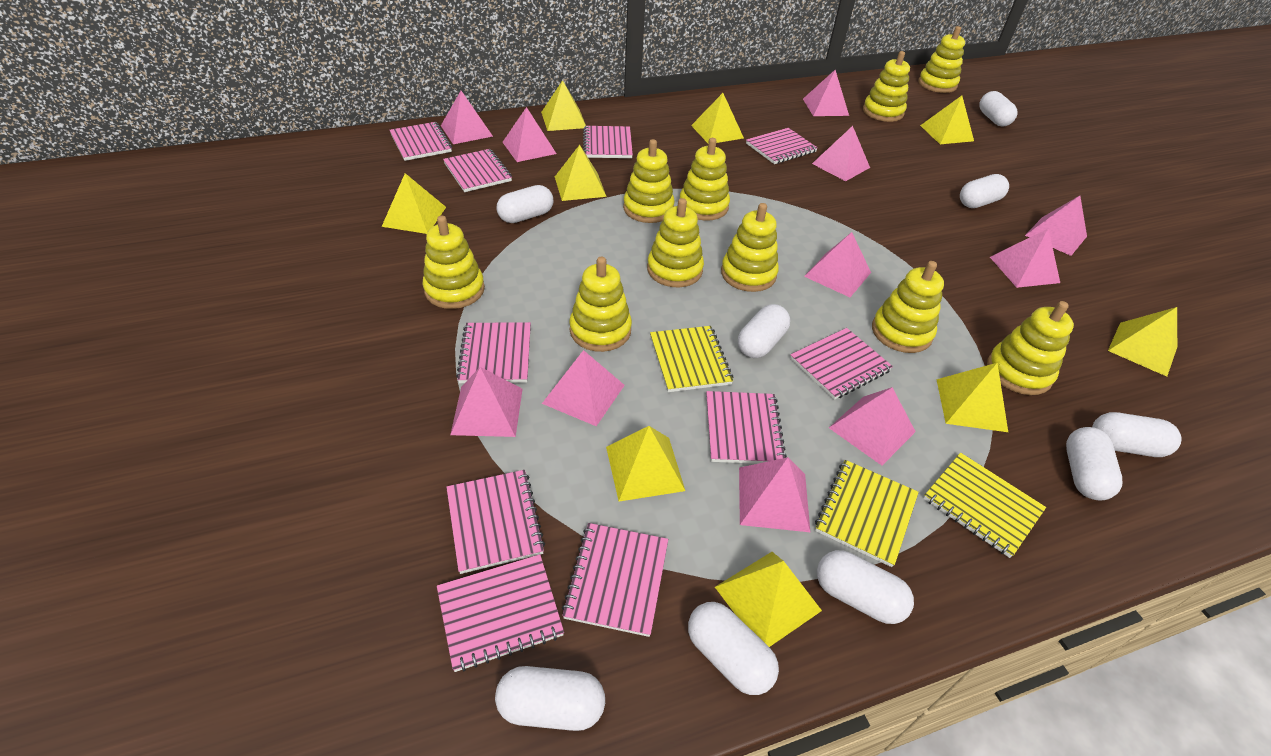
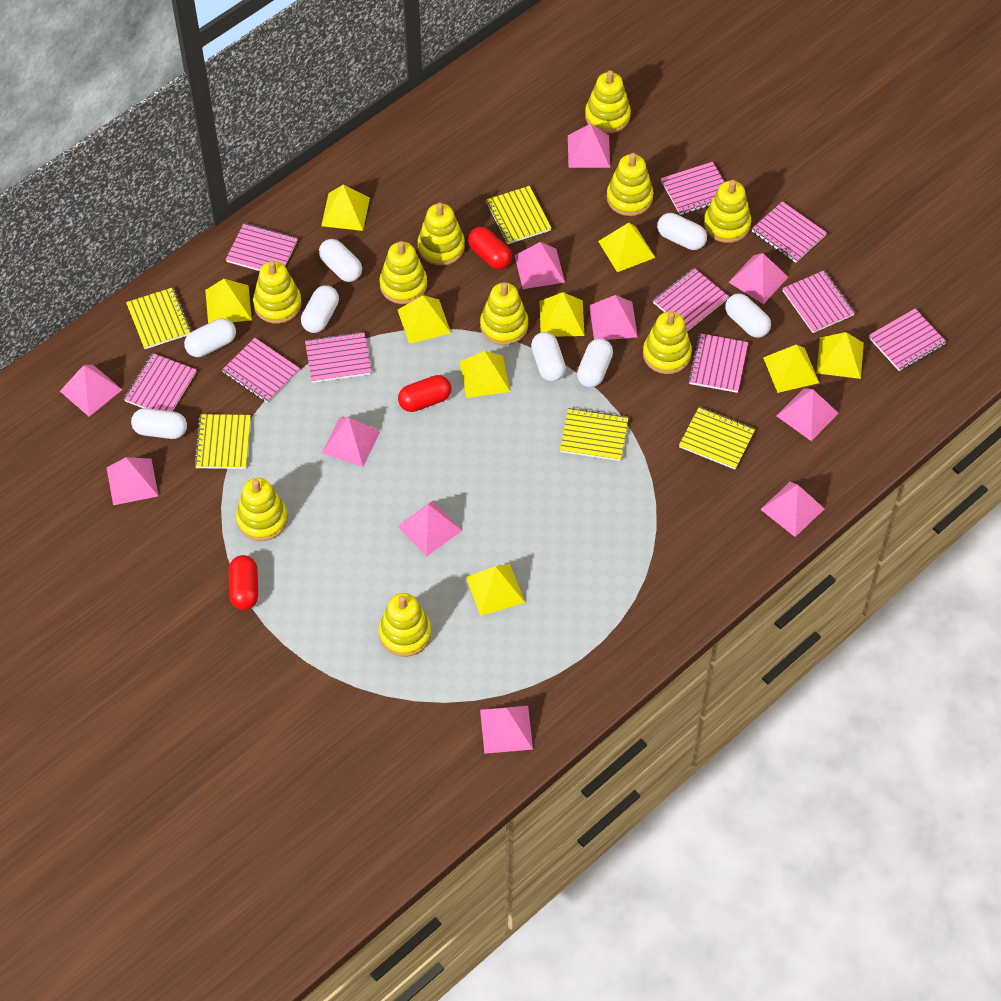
red capsule: 0 -> 3
white capsule: 9 -> 8
yellow notebook: 3 -> 5

